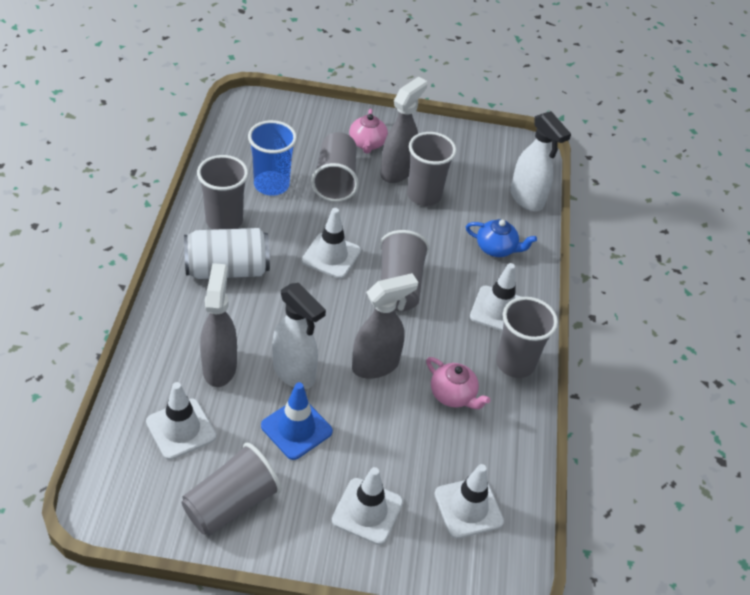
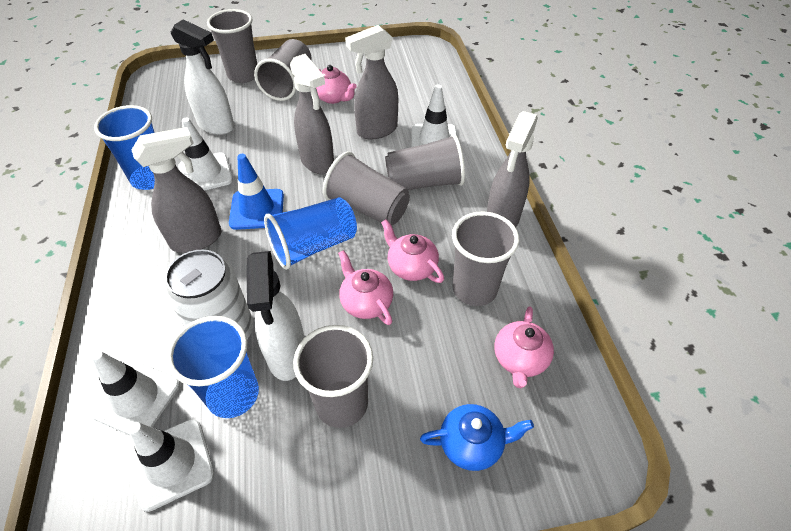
blue cup: 1 -> 3
grey spray bottle: 3 -> 4
pink teapot: 2 -> 4
white traffic cone: 5 -> 4

